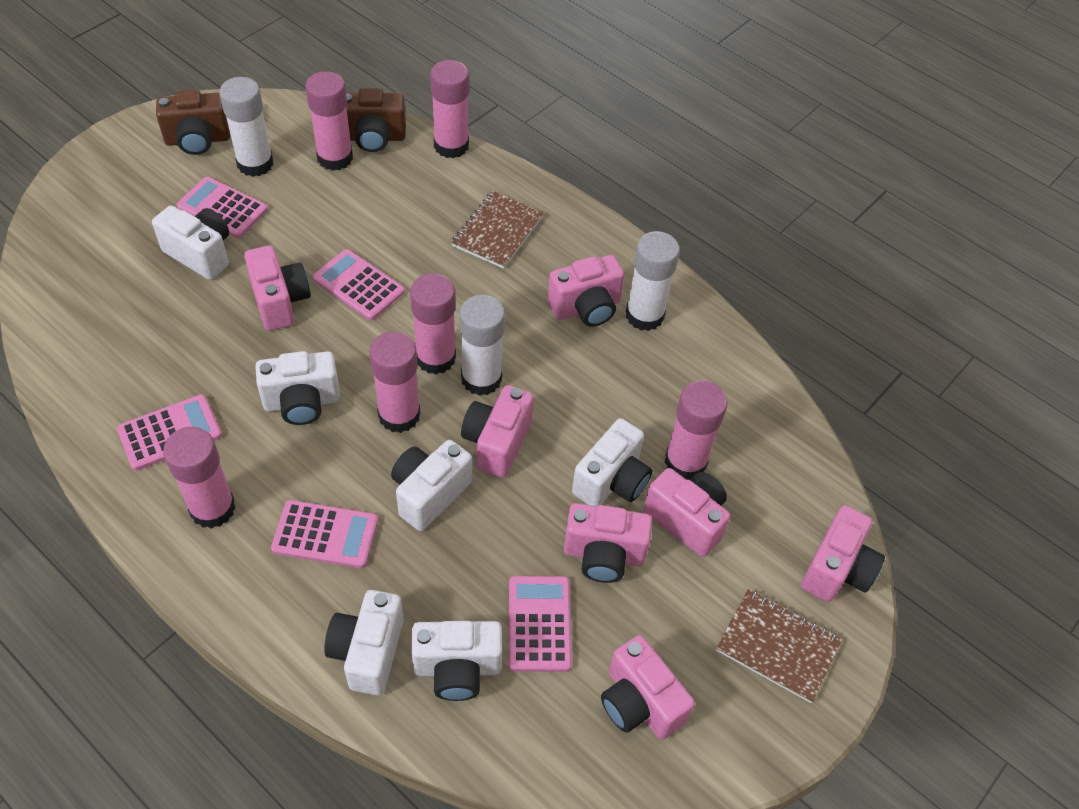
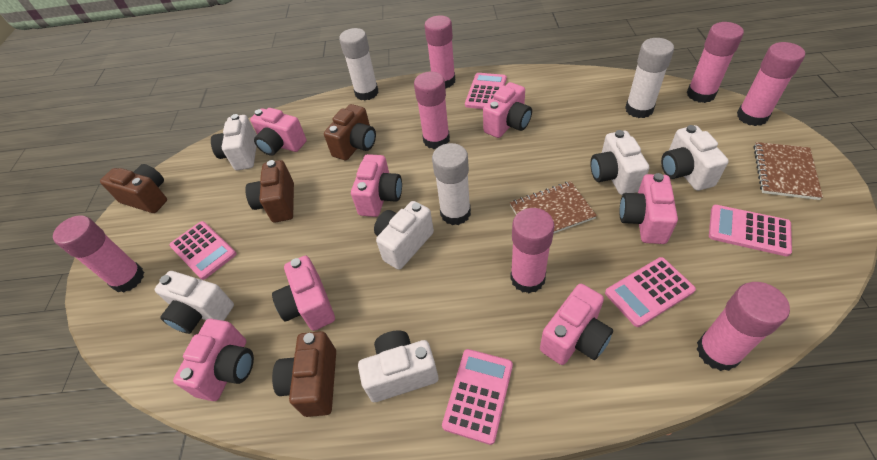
brown camera: 2 -> 4
pink glue stick: 6 -> 7

